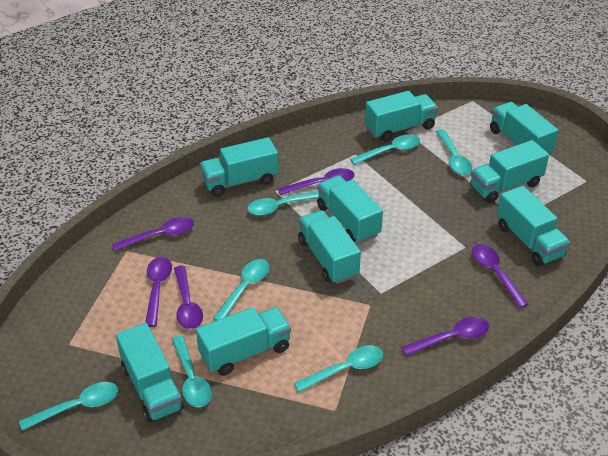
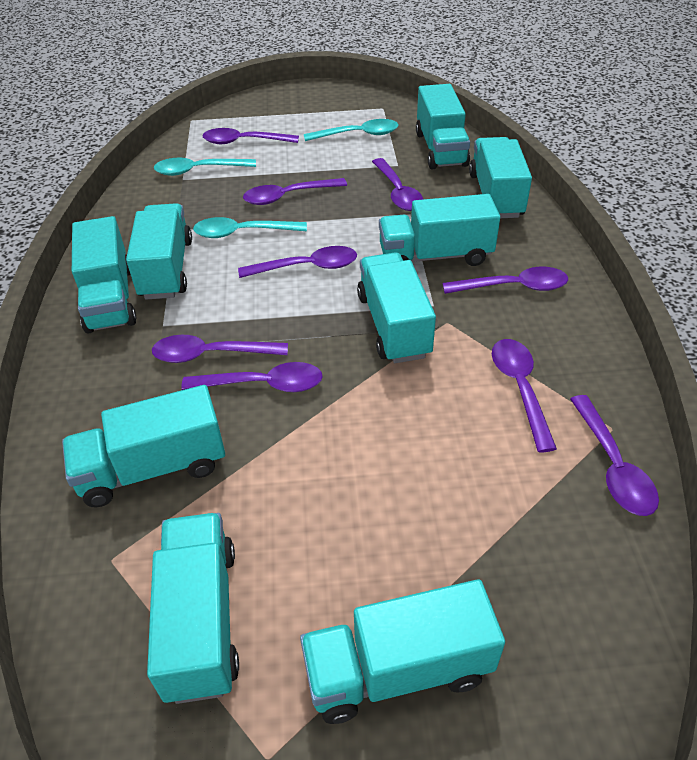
purple spoon: 6 -> 9
turquoise spoon: 7 -> 3

